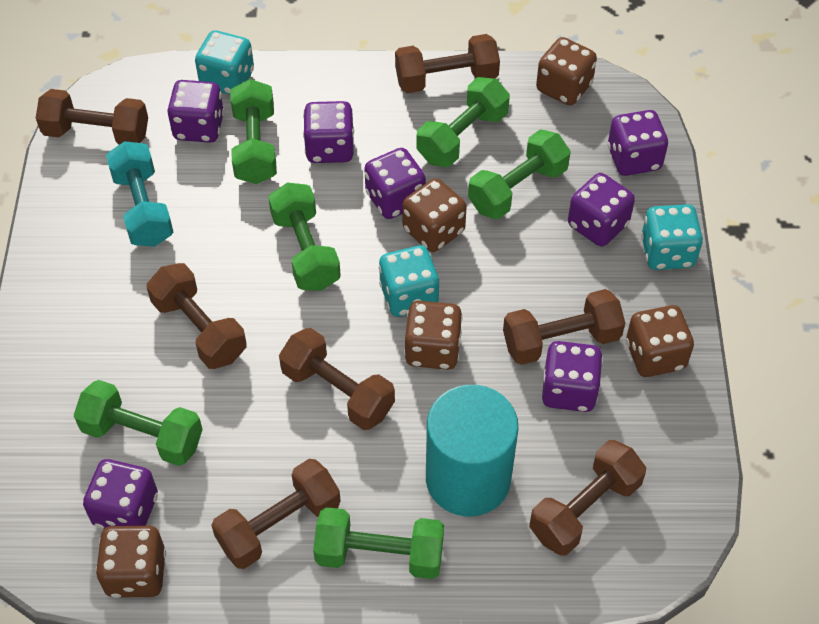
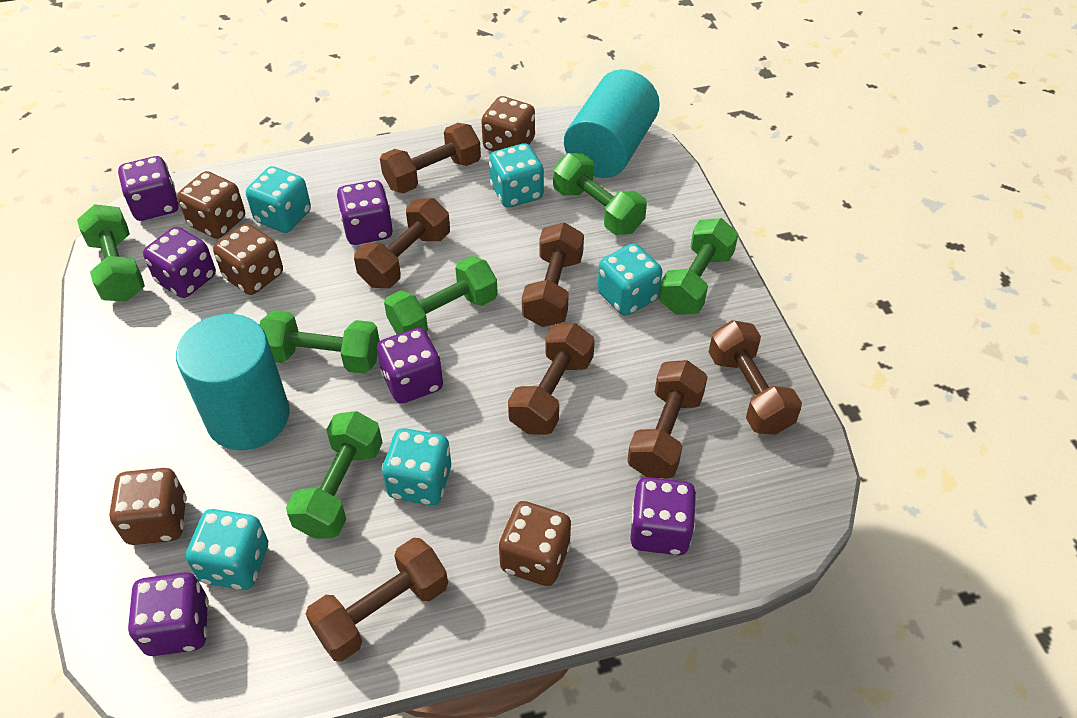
purple dice: 7 -> 6
turquoise cylinder: 1 -> 2
turquoise dice: 3 -> 5
turquoise dumbbell: 1 -> 0

